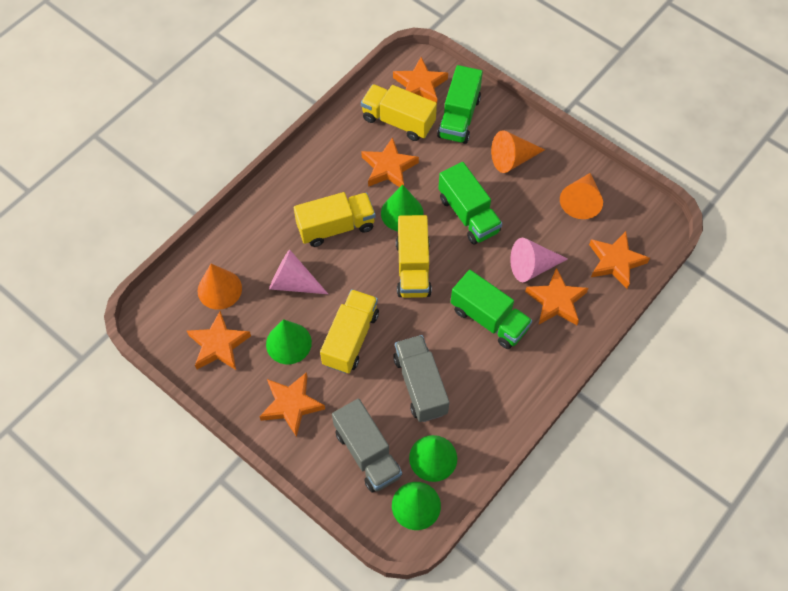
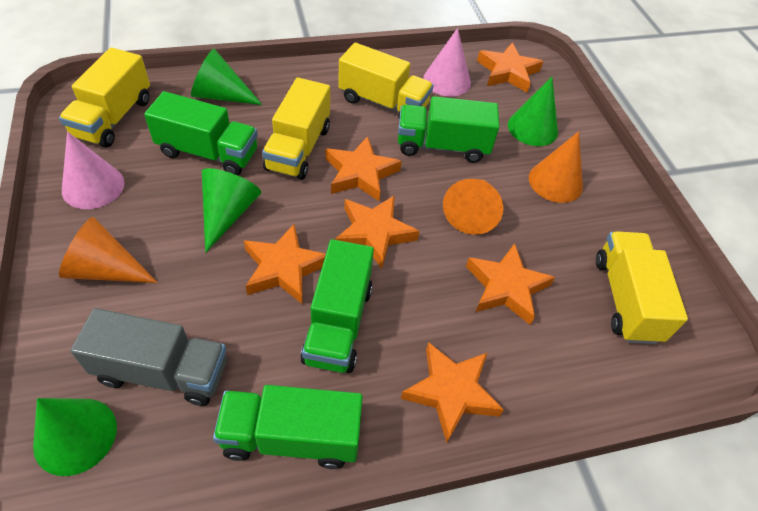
green truck: 3 -> 4
grey truck: 2 -> 1

